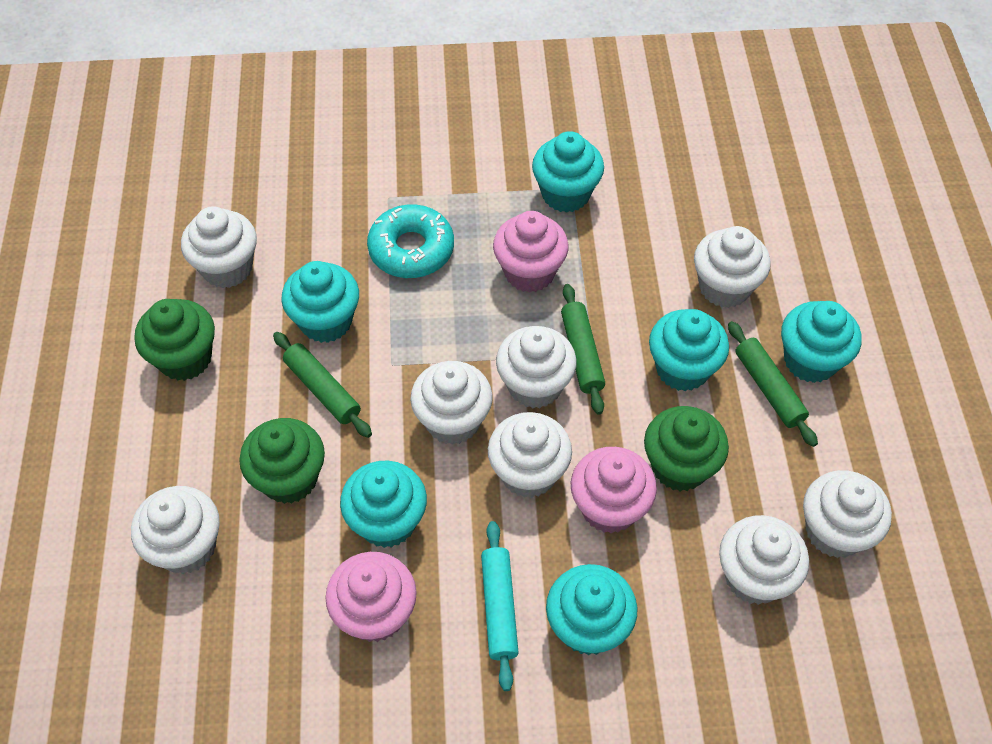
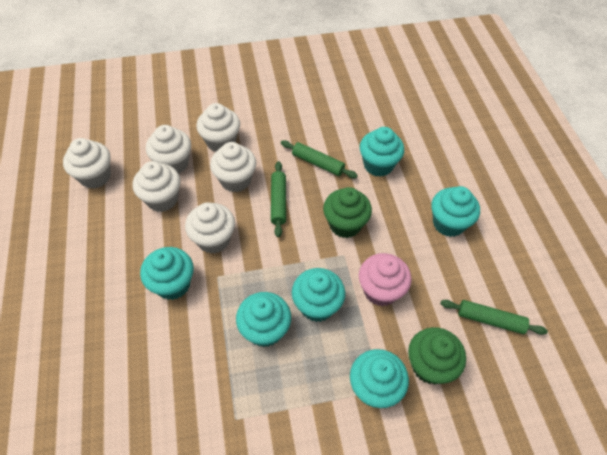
green cupcake: 3 -> 2
pink cupcake: 3 -> 1
turquoise donut: 1 -> 0
turquoise rolling pin: 1 -> 0
white cupcake: 8 -> 6

